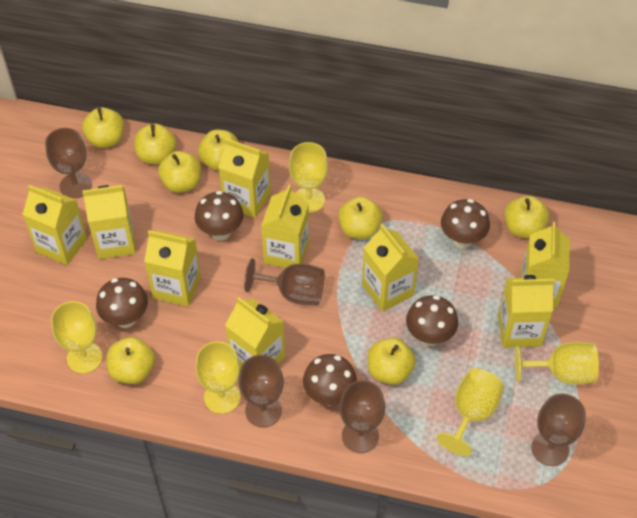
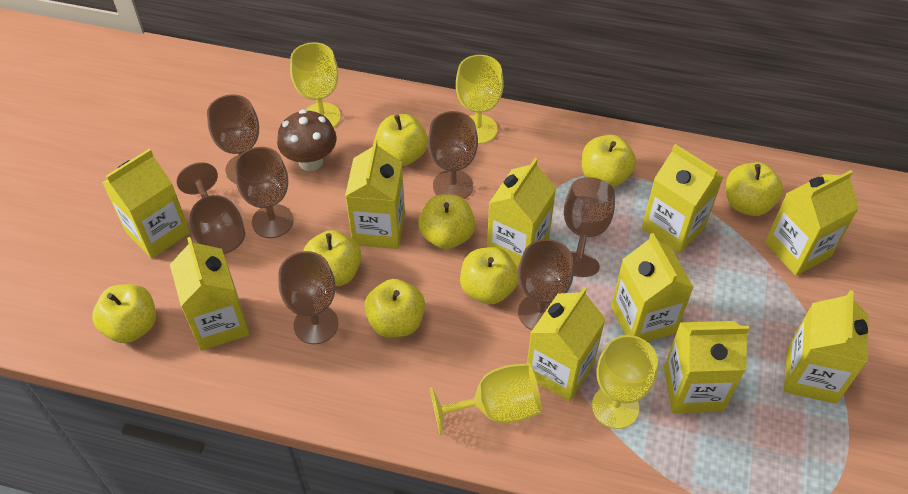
brown goblet: 5 -> 7
brown mushroom: 5 -> 1
yellow carton: 9 -> 10
yellow goblet: 5 -> 4

